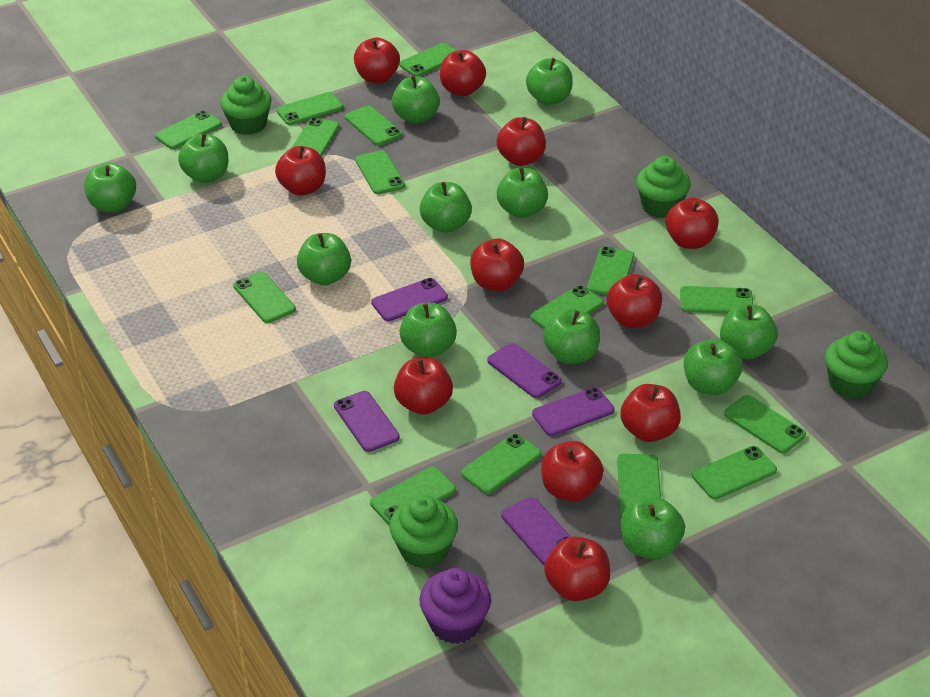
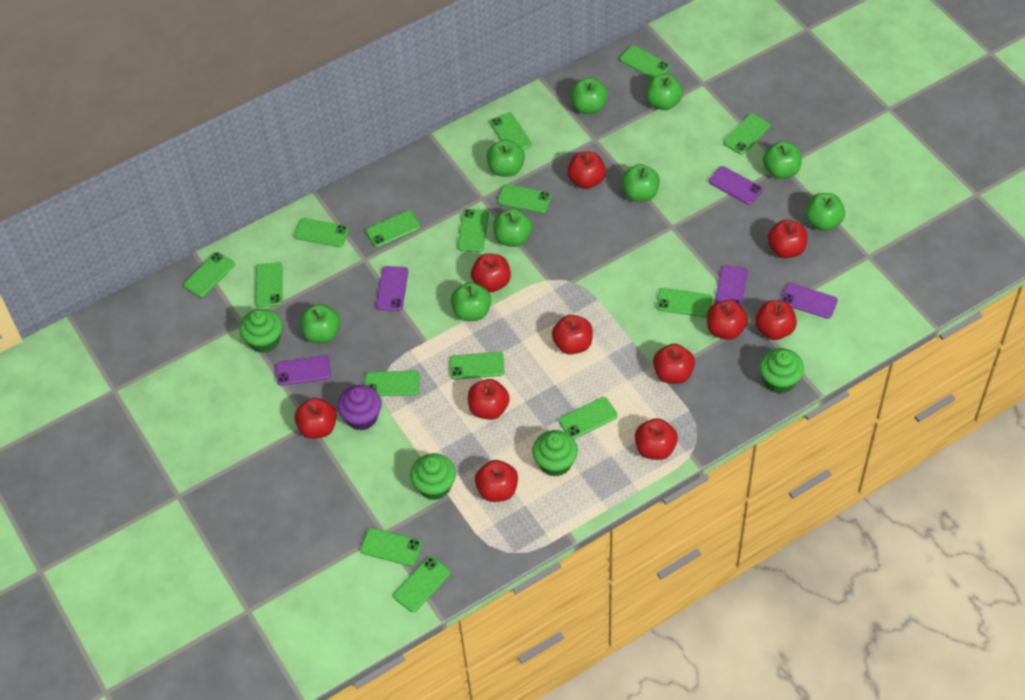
green apple: 12 -> 9

